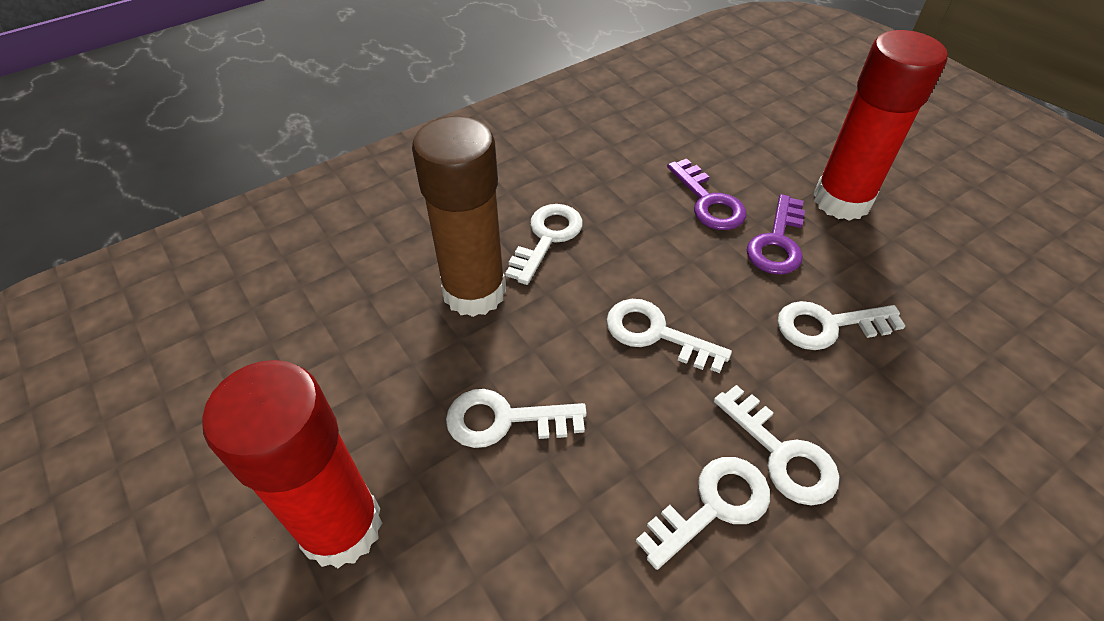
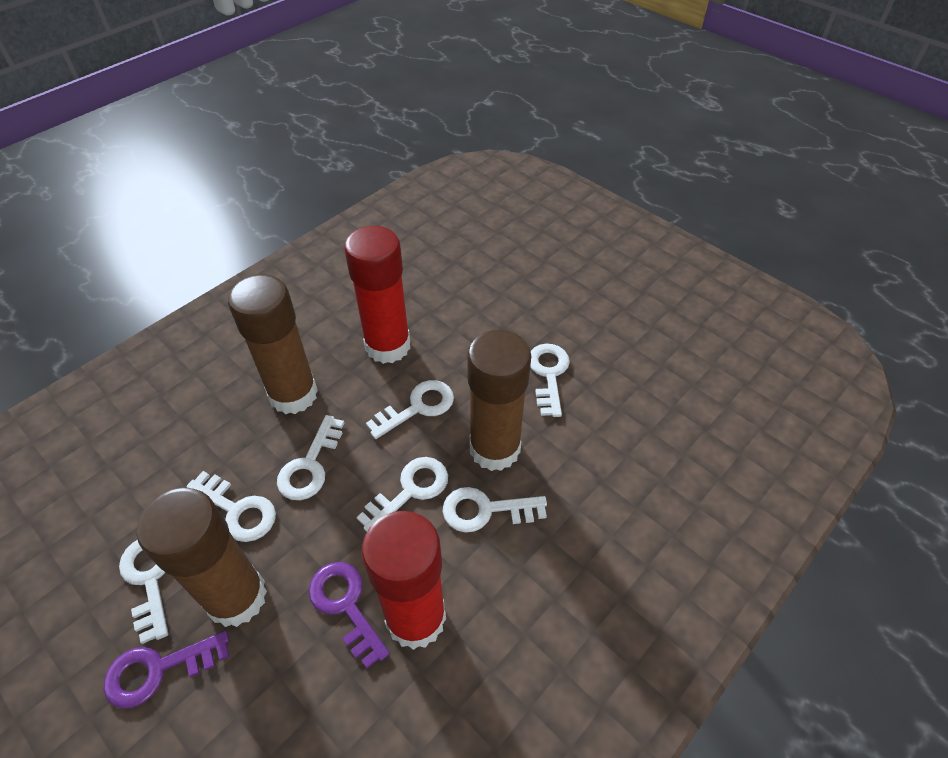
brown glue stick: 1 -> 3
white key: 6 -> 7

